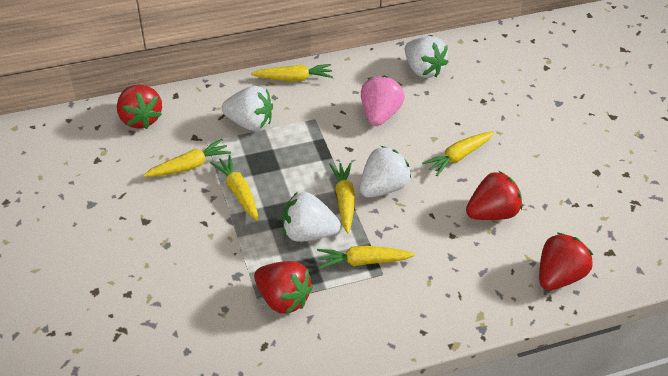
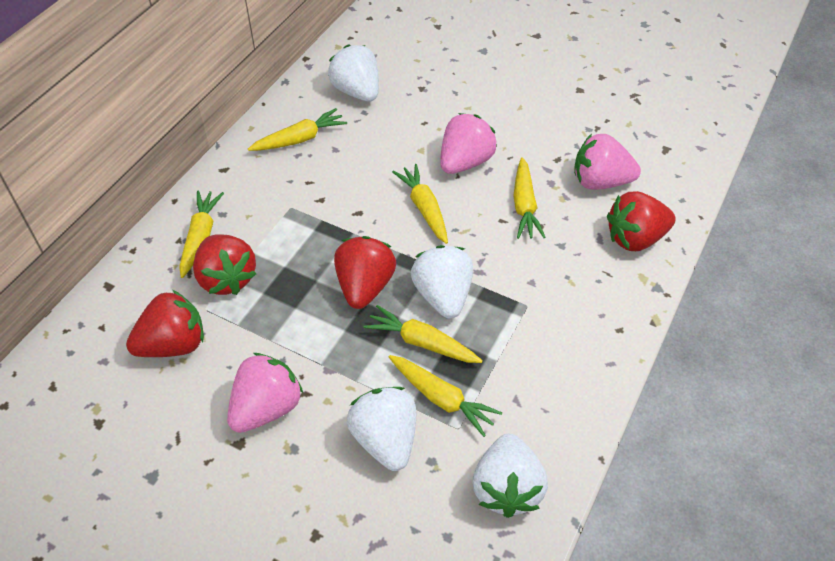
pink strawberry: 1 -> 3

